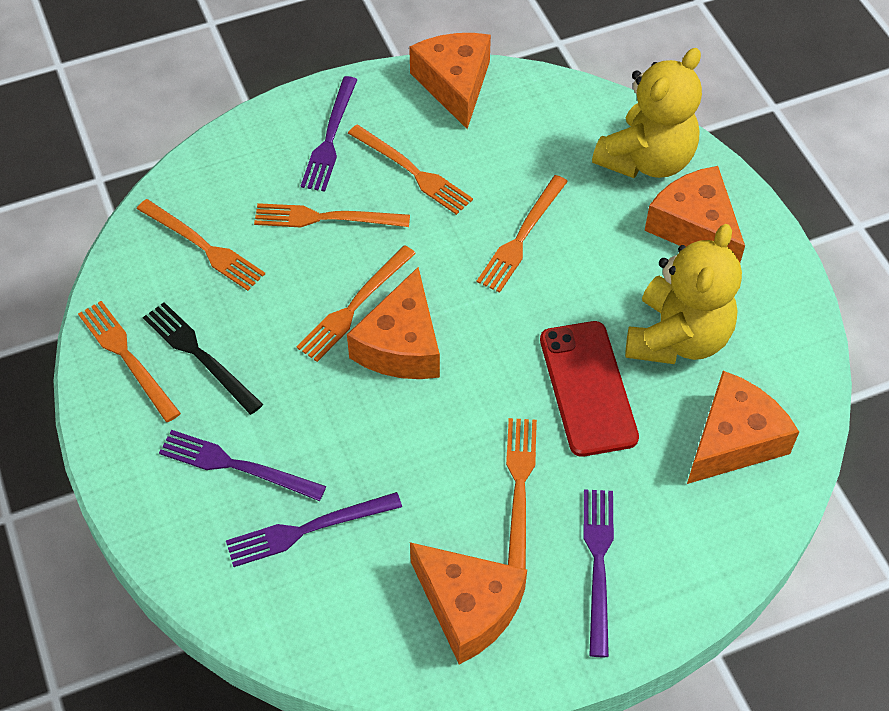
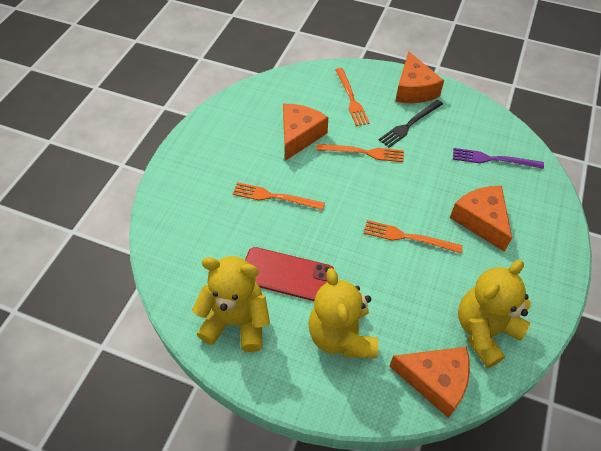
orange cheese: 5 -> 4
orange fork: 7 -> 4
purple fork: 4 -> 1
yellow teddy bear: 2 -> 3

